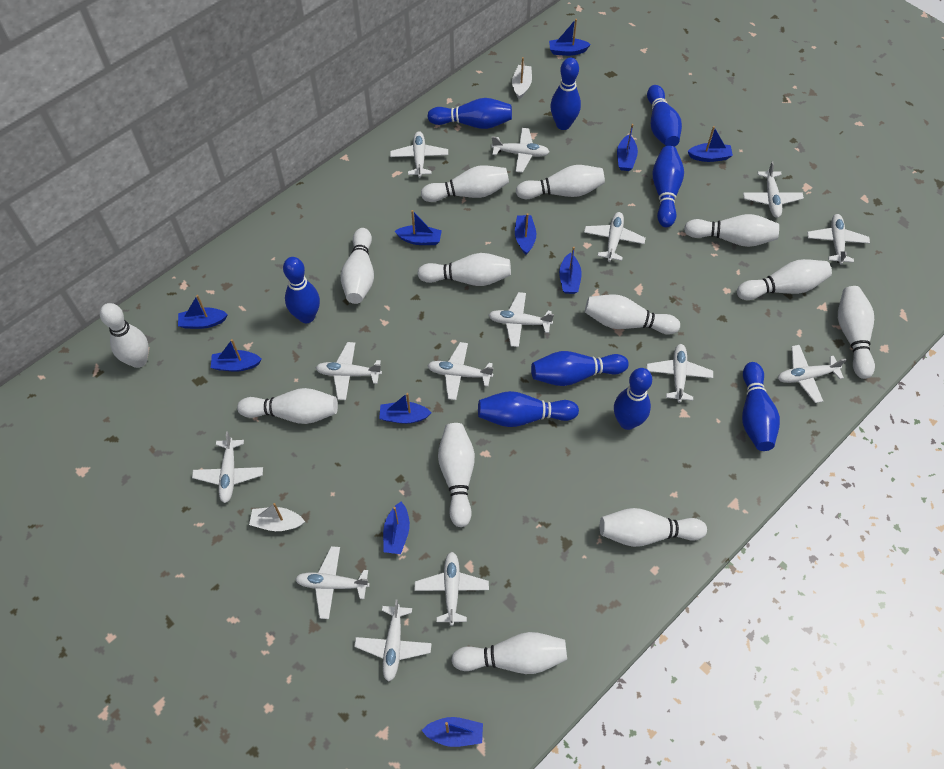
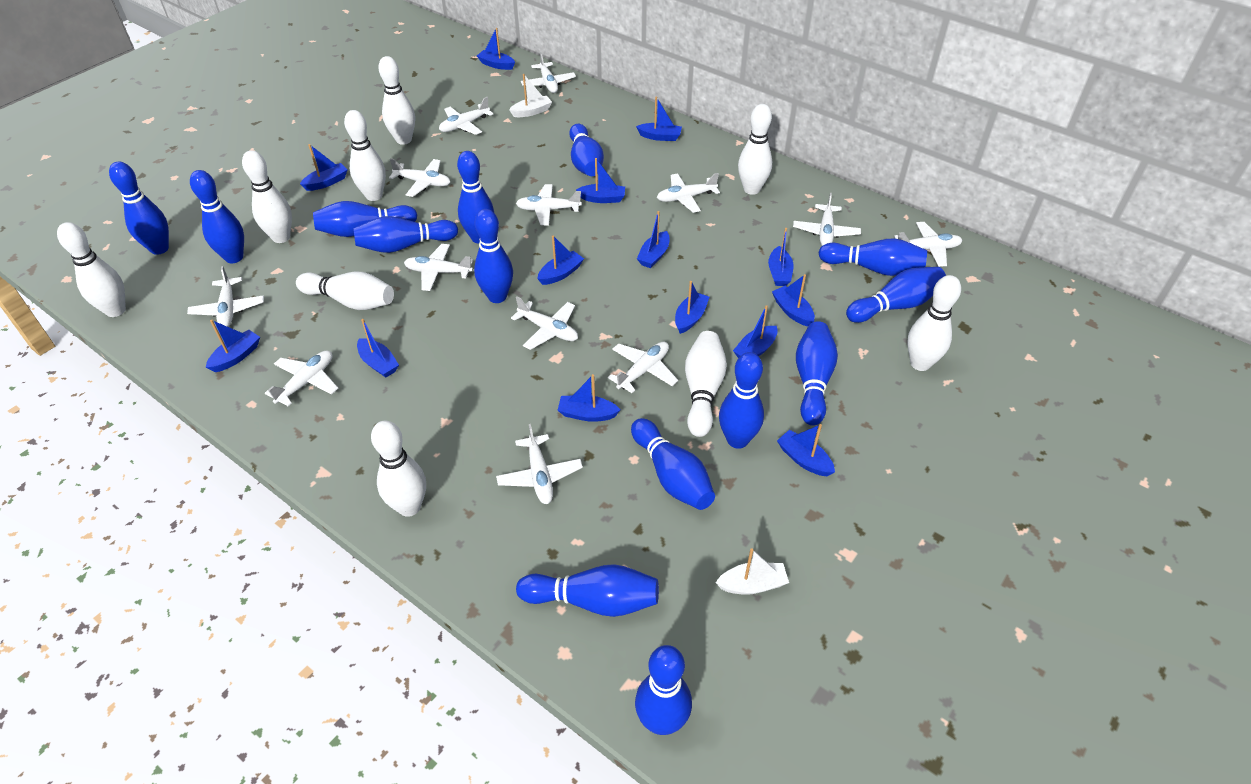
blue boat: 11 -> 14
blue bowling pin: 9 -> 14
white bowling pin: 13 -> 9
white plane: 14 -> 13

